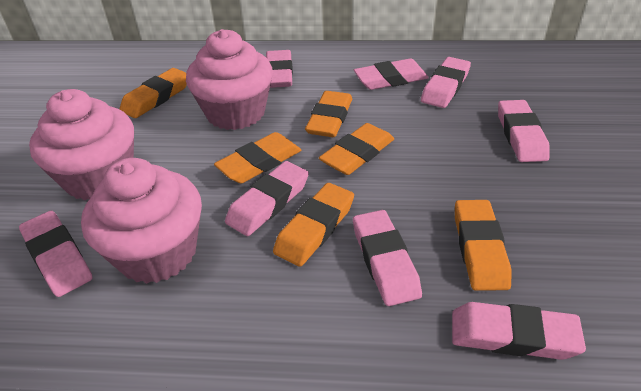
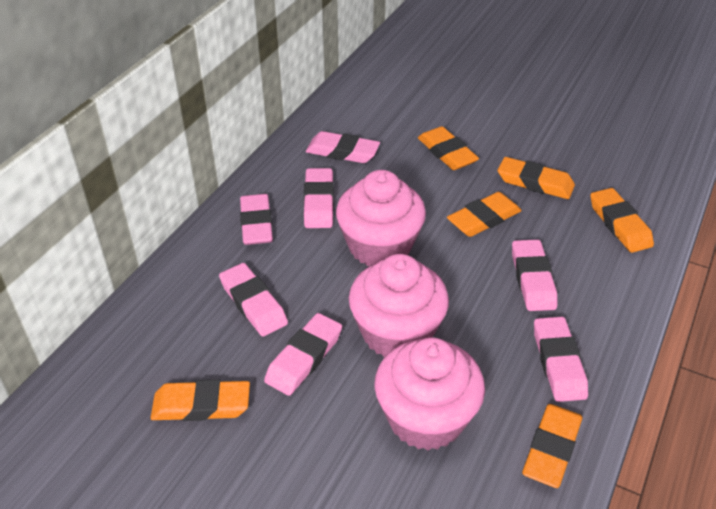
pink eraser: 8 -> 7

